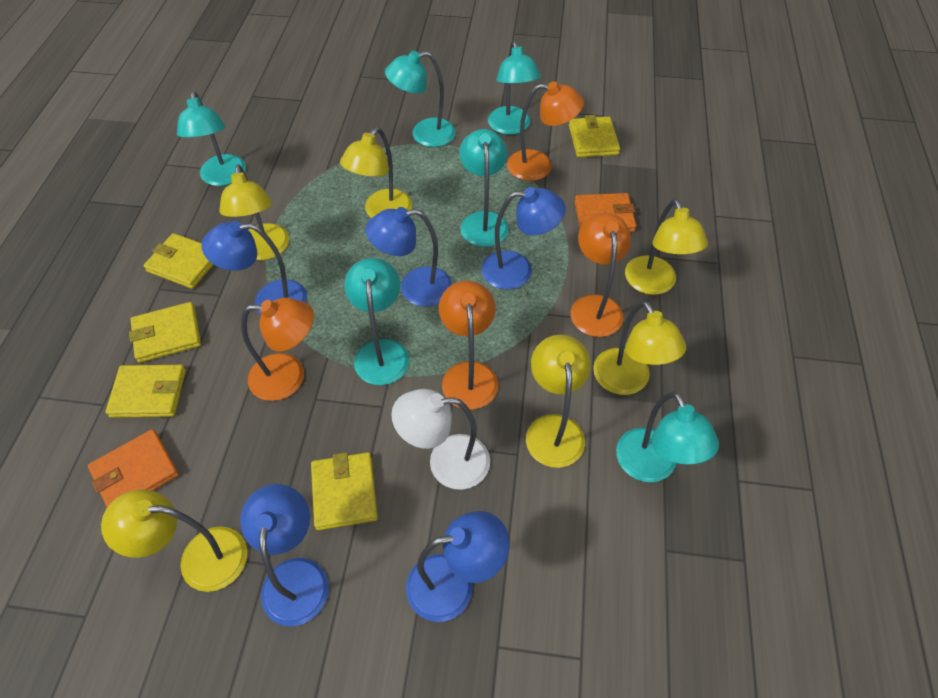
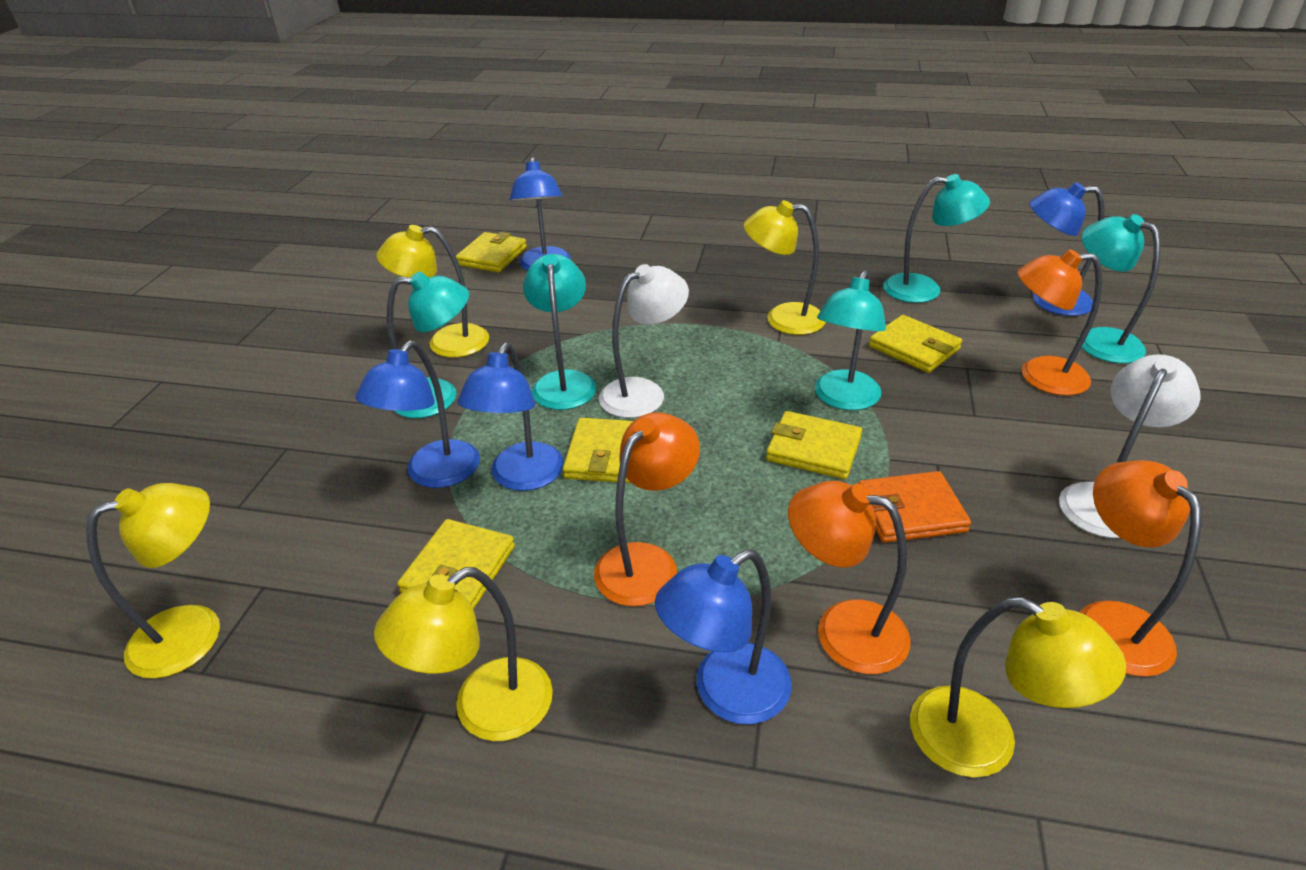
orange wallet: 2 -> 1
turquoise lamp: 6 -> 5
white lamp: 1 -> 2
yellow lamp: 6 -> 5

